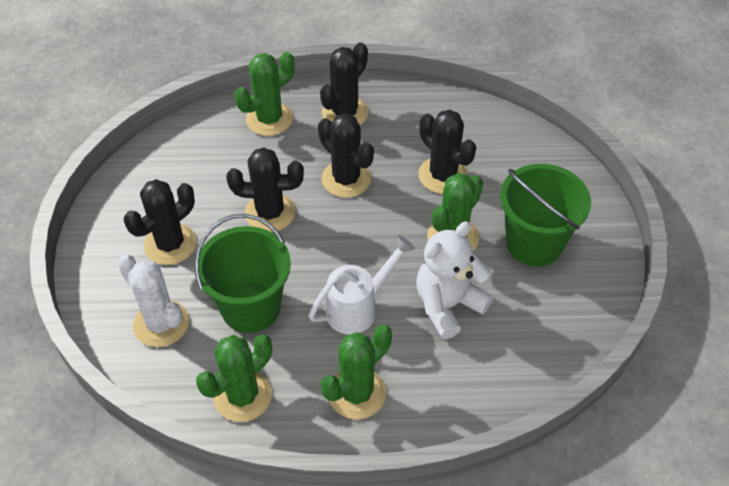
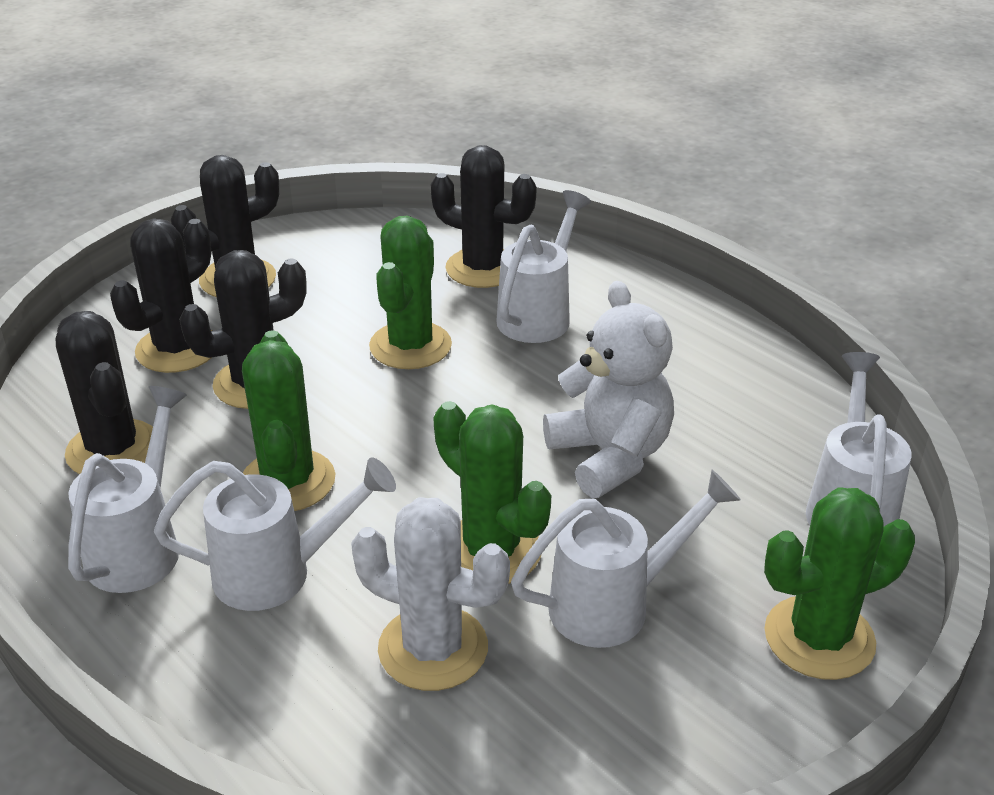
green bucket: 2 -> 0
white watering can: 1 -> 5

